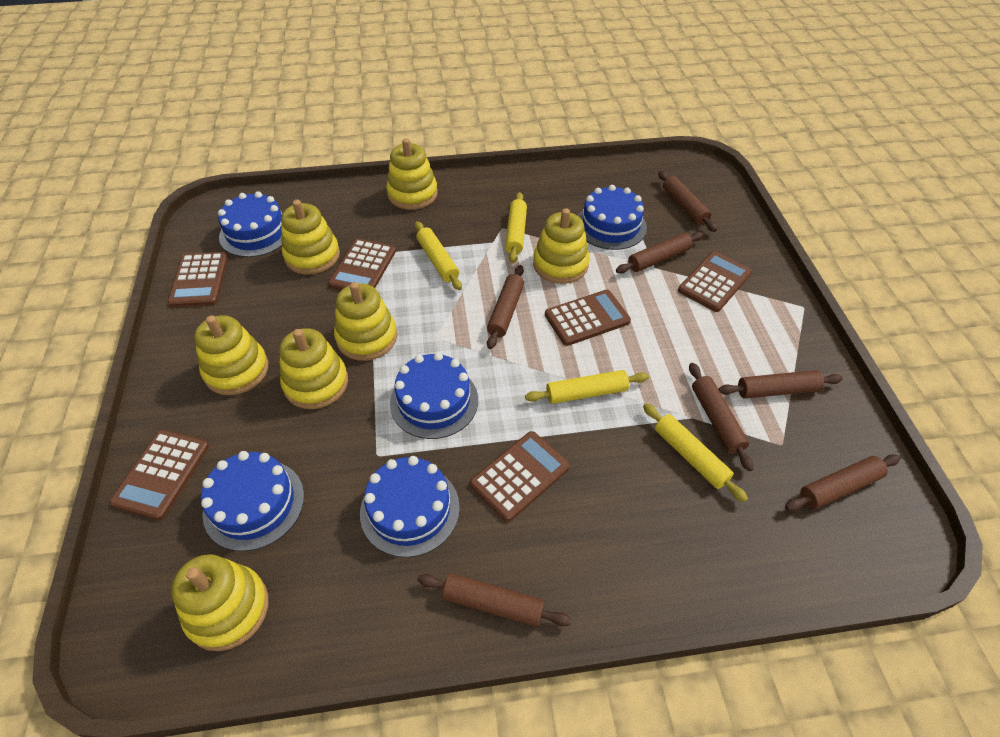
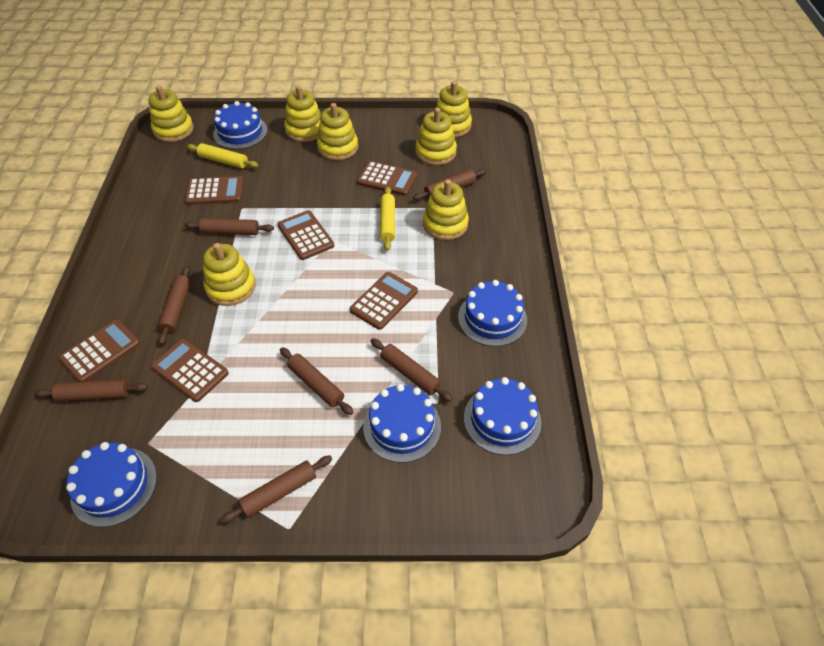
yellow rolling pin: 4 -> 2

